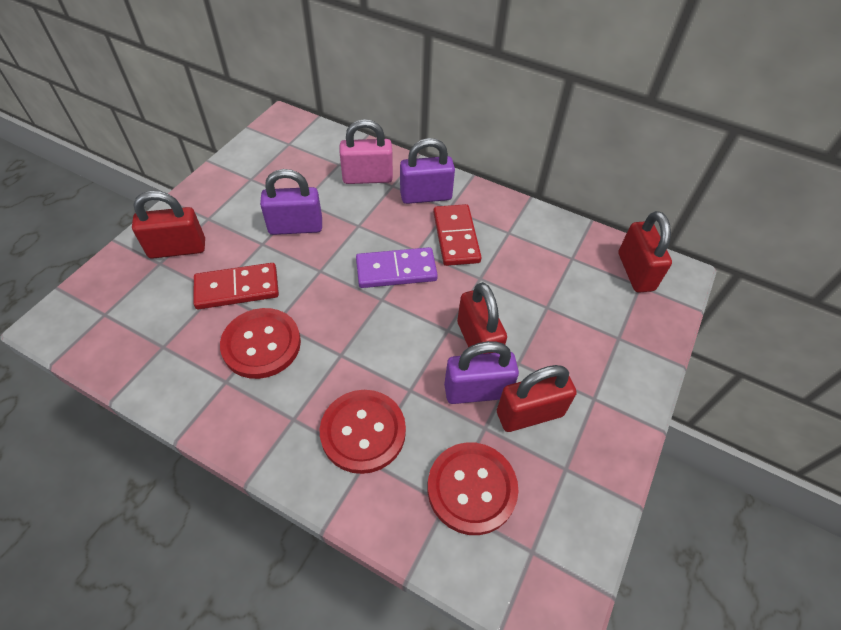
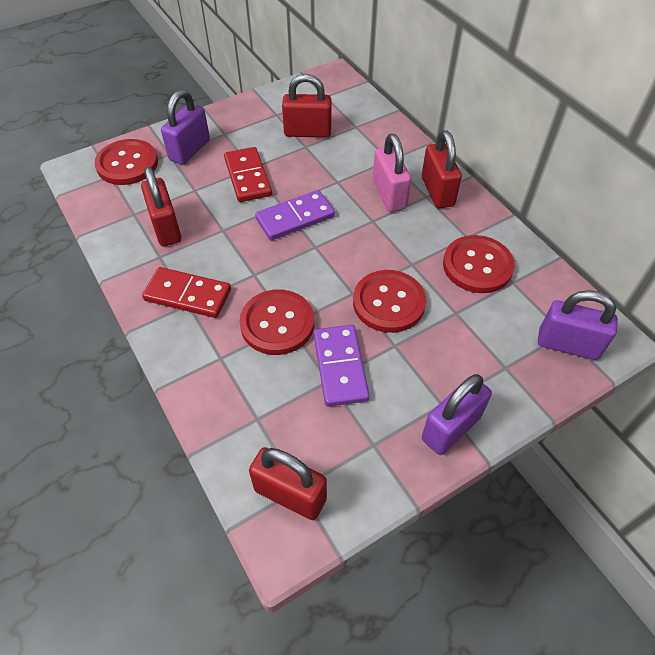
purple domino: 1 -> 2
red button: 3 -> 4

